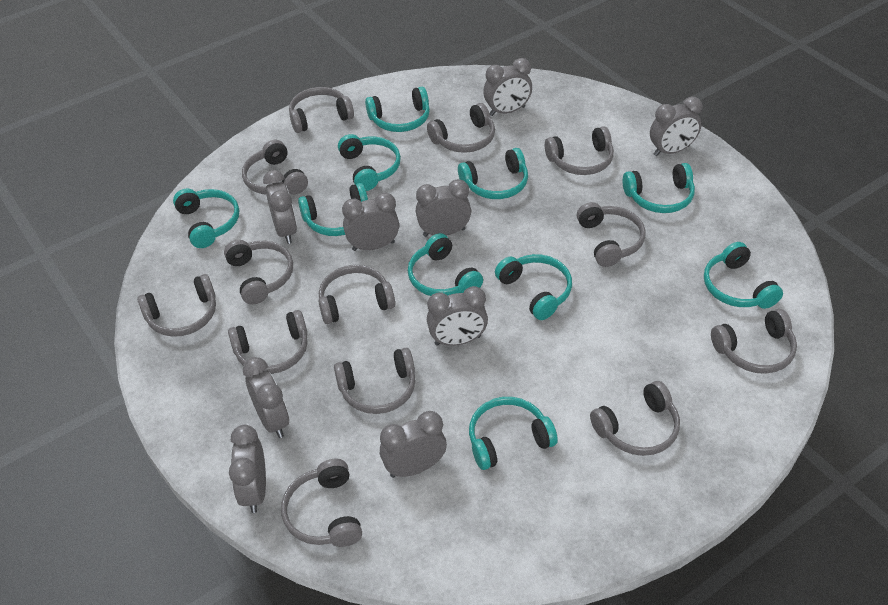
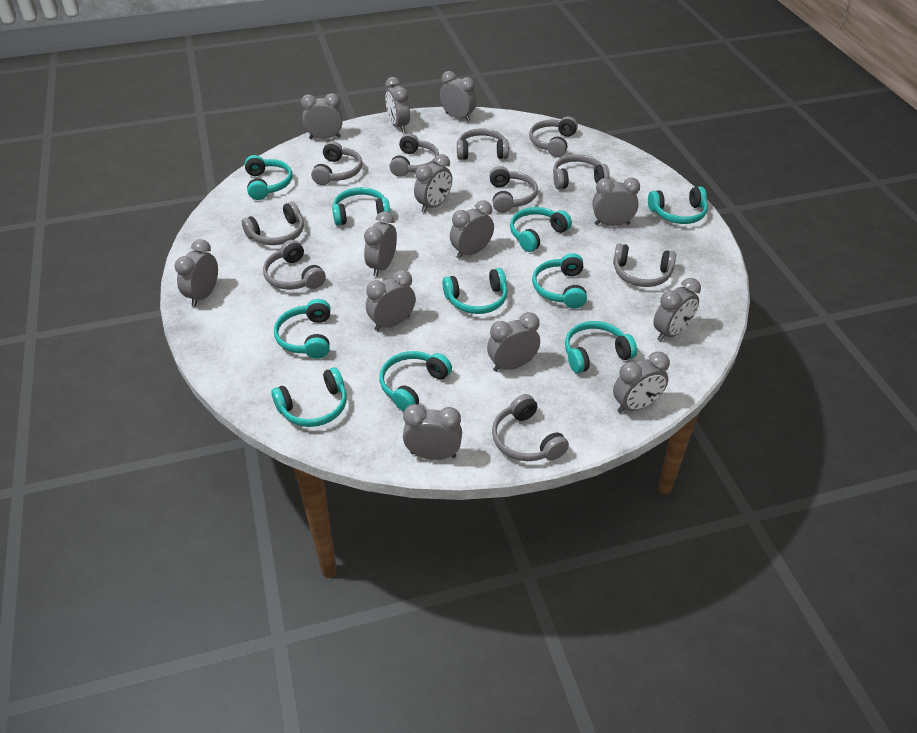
grey clock: 9 -> 13
grey headphones: 13 -> 10

